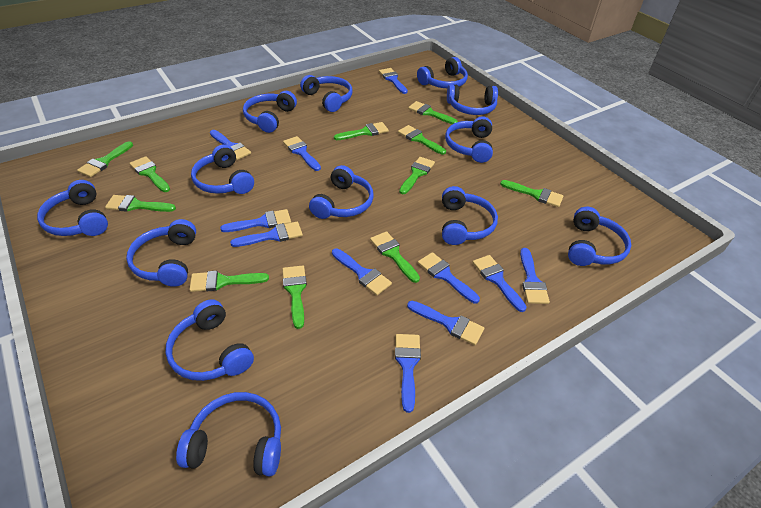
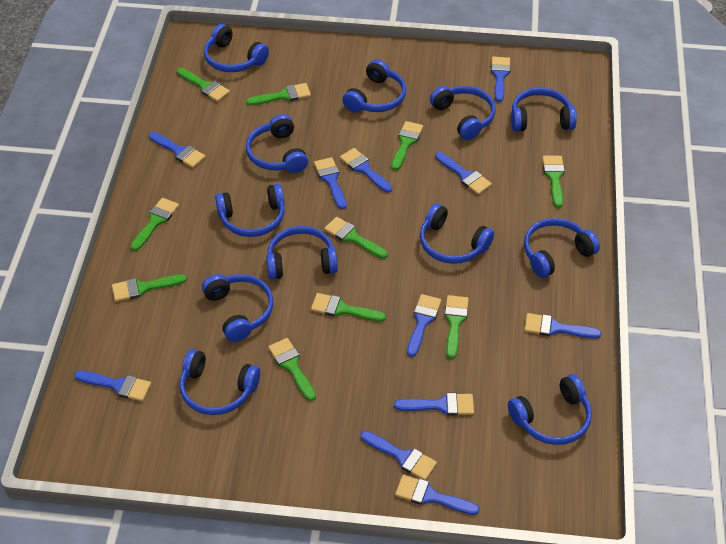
blue headphones: 13 -> 12
green brush: 11 -> 10

